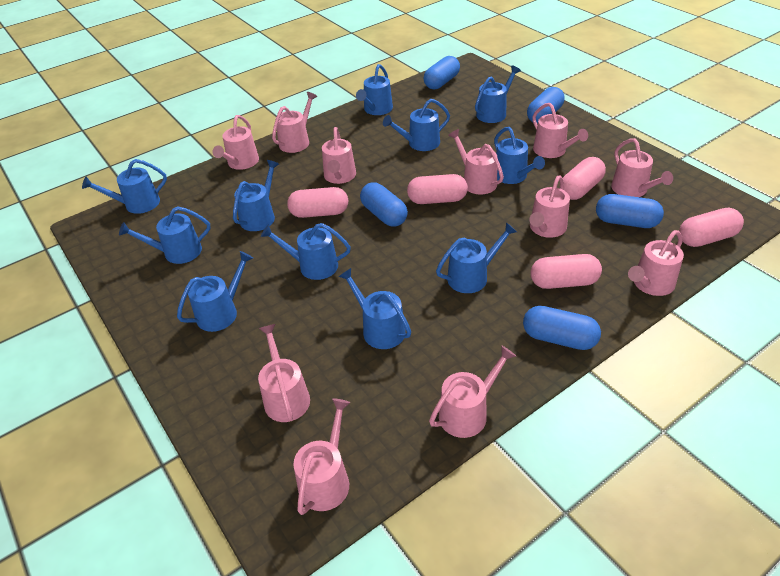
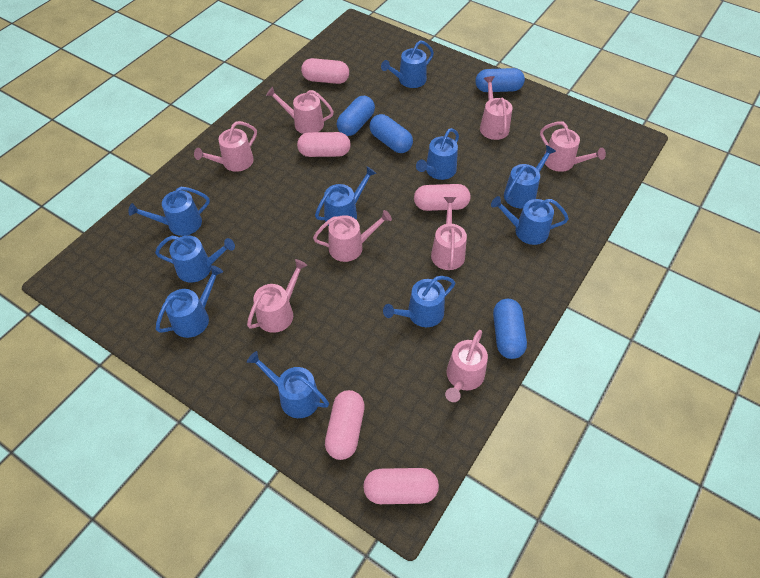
blue capsule: 5 -> 4
blue watering can: 11 -> 10
pink watering can: 11 -> 8

